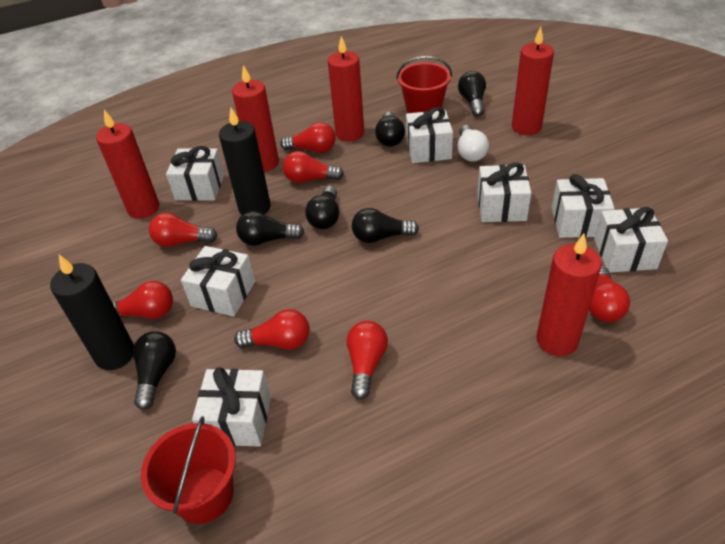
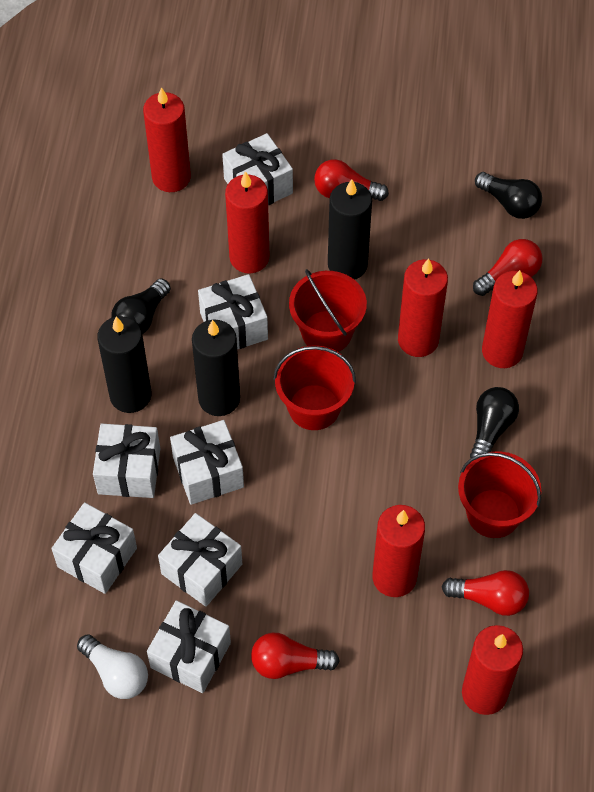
black candle: 2 -> 3
black light bulb: 6 -> 3
red bucket: 2 -> 3
red candle: 5 -> 6
red light bulb: 7 -> 4

